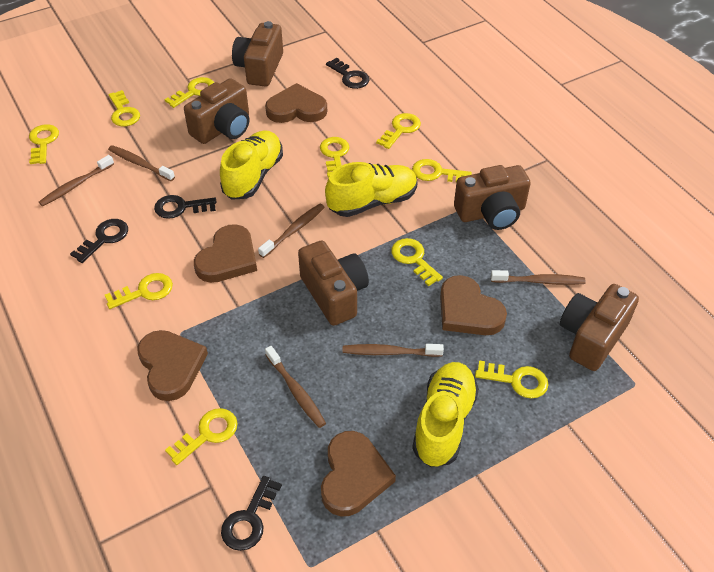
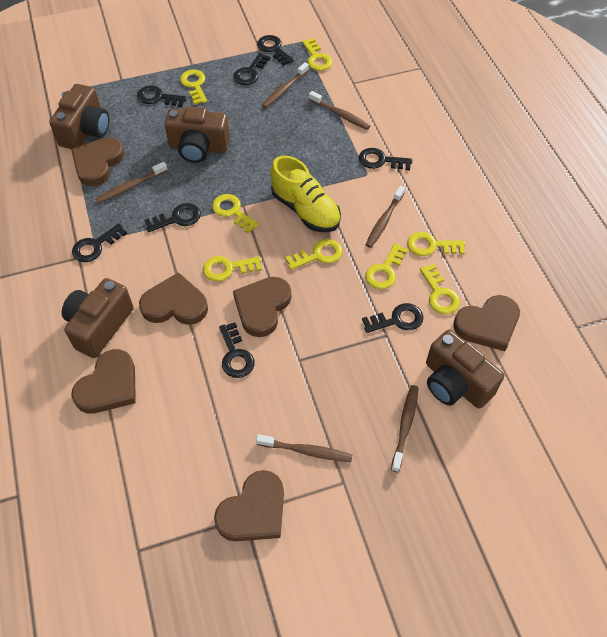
black key: 4 -> 8
brown camera: 5 -> 4
brown heart: 5 -> 6
yellow key: 10 -> 8
yellow shoe: 3 -> 1

